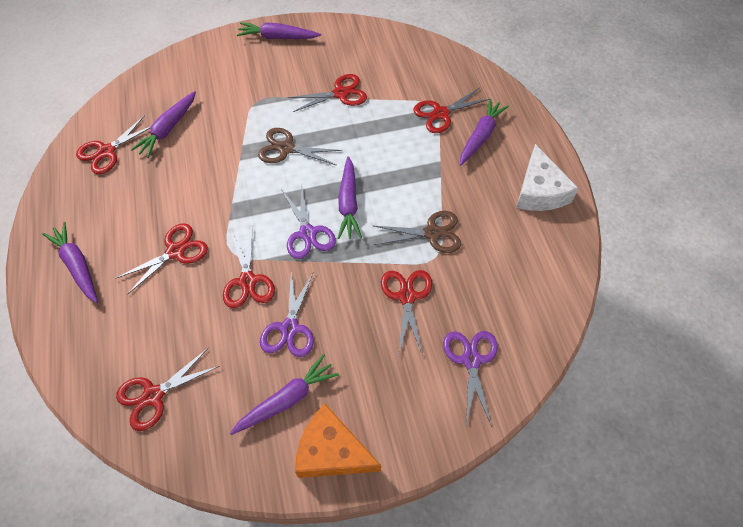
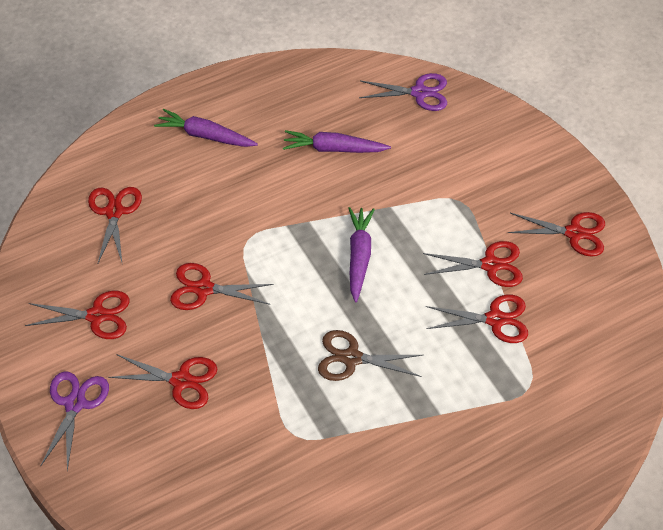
brown scissors: 2 -> 1
orange cheese: 1 -> 0
purple carrot: 6 -> 3
purple scissors: 3 -> 2
white cheese: 1 -> 0

